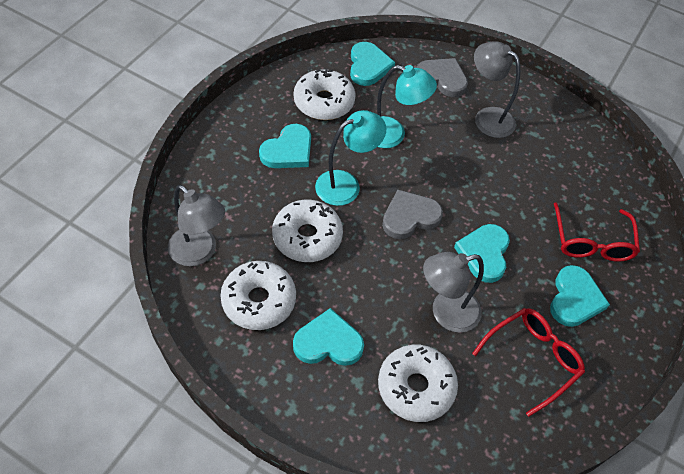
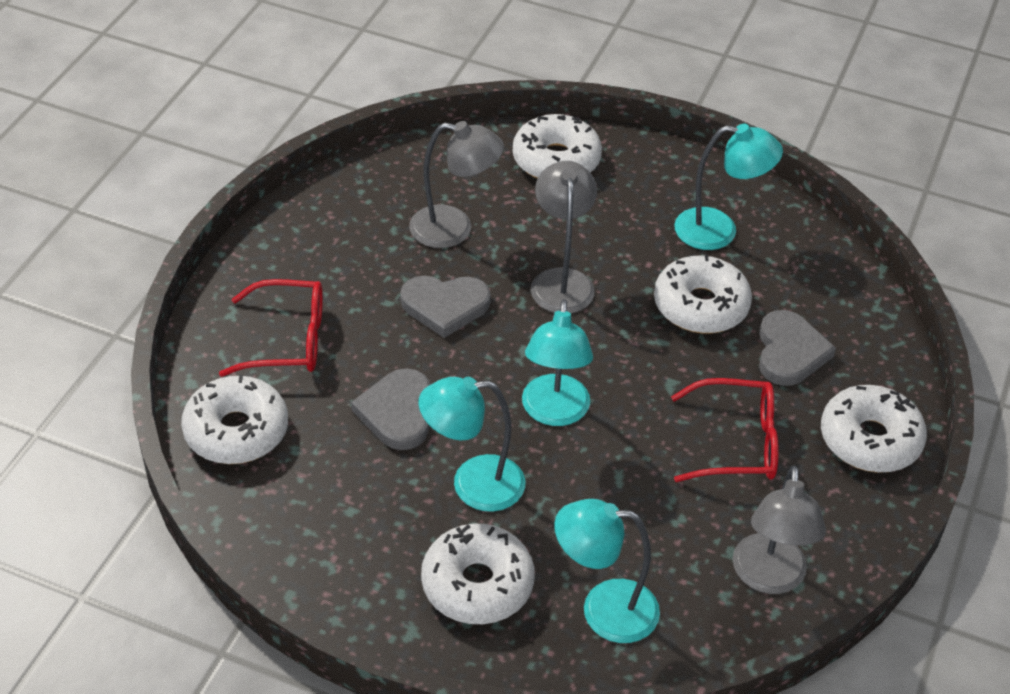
grey heart: 2 -> 3
turquoise heart: 5 -> 0
turquoise lamp: 2 -> 4
white donut: 4 -> 5

